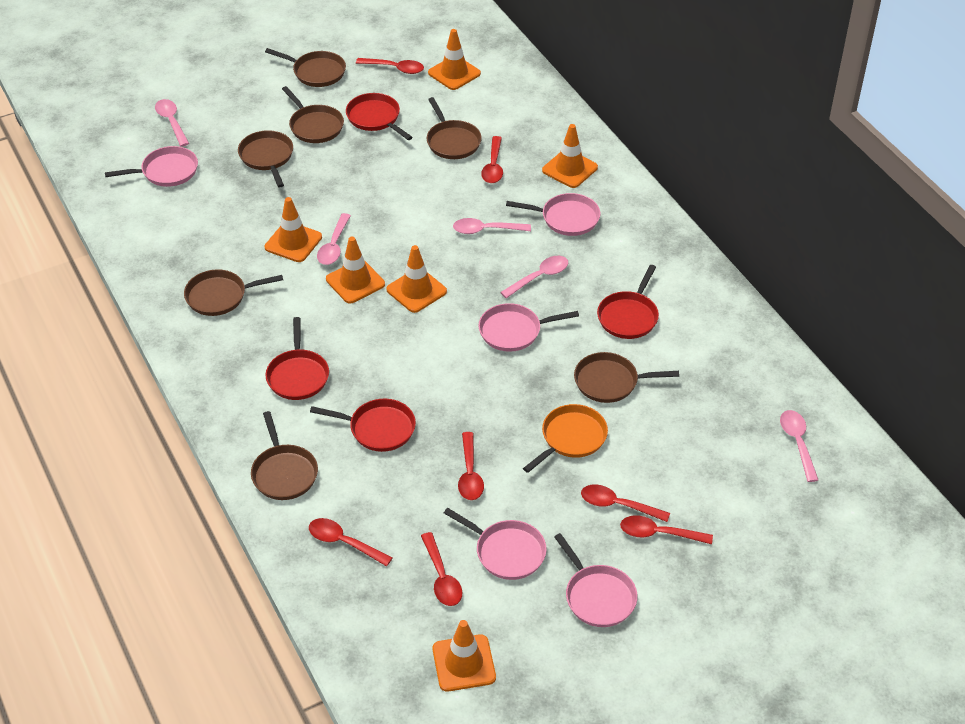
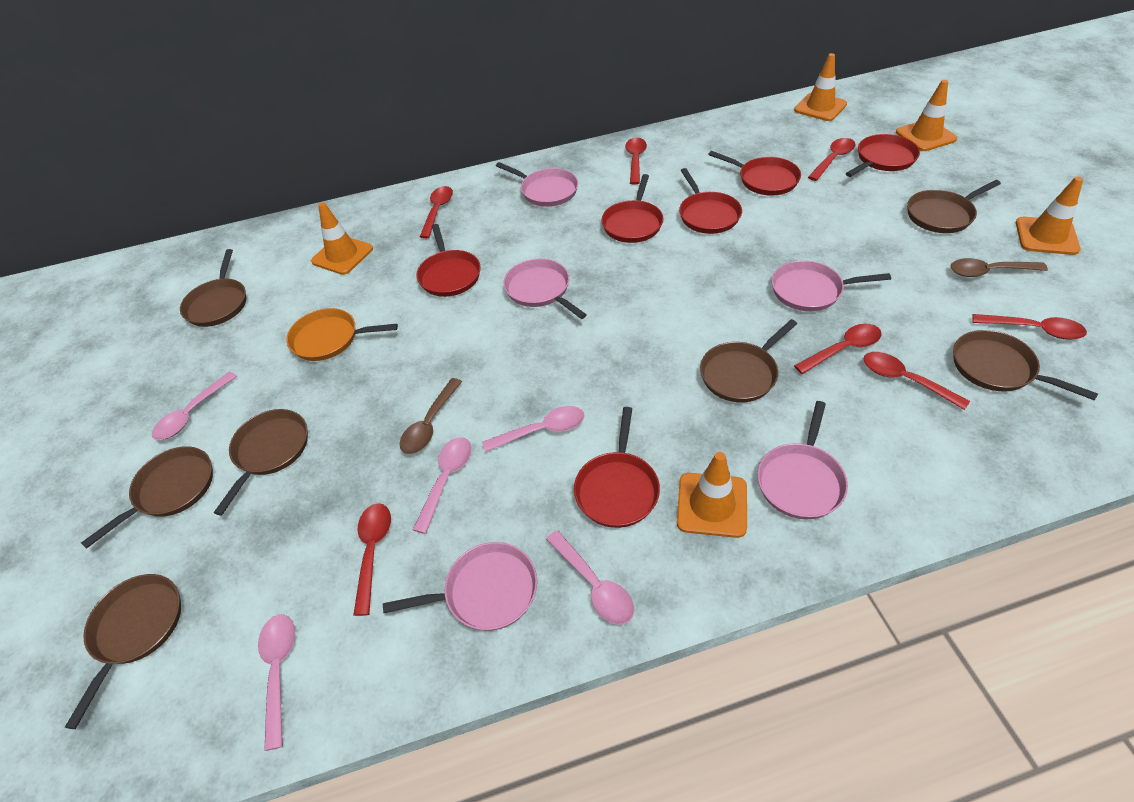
brown spoon: 0 -> 2
orange traffic cone: 6 -> 5
red pan: 4 -> 6

